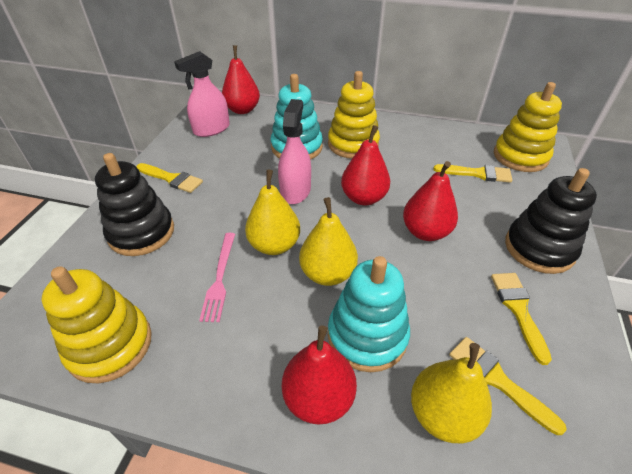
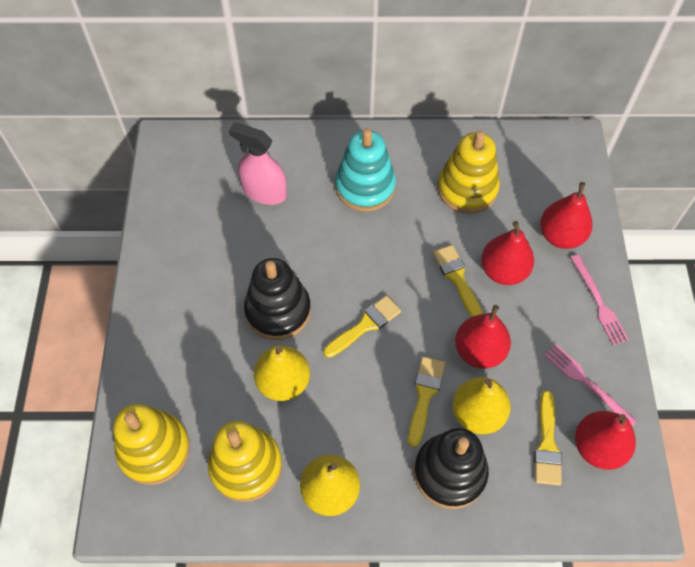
pink fork: 1 -> 2
pink spray bottle: 2 -> 1
turquoise stacking toy: 2 -> 1

